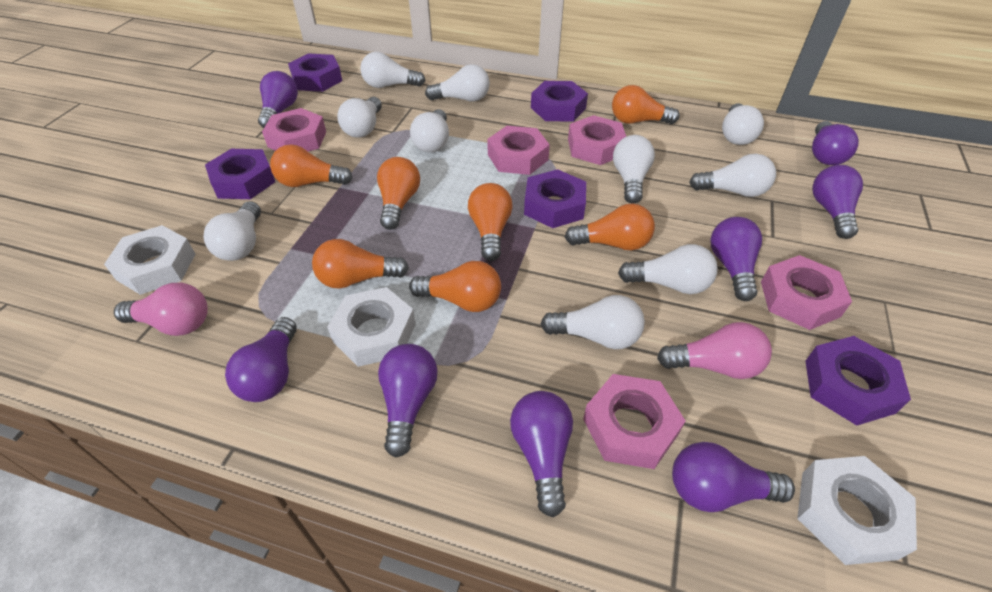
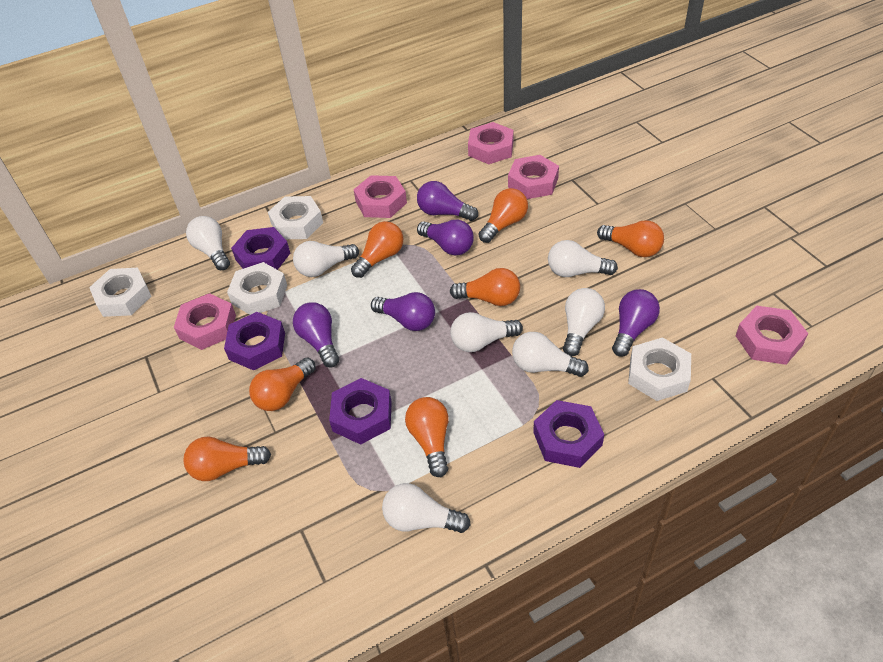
pink light bulb: 2 -> 0
purple light bulb: 8 -> 5
purple nut: 5 -> 4
white light bulb: 10 -> 7
white nut: 3 -> 4

